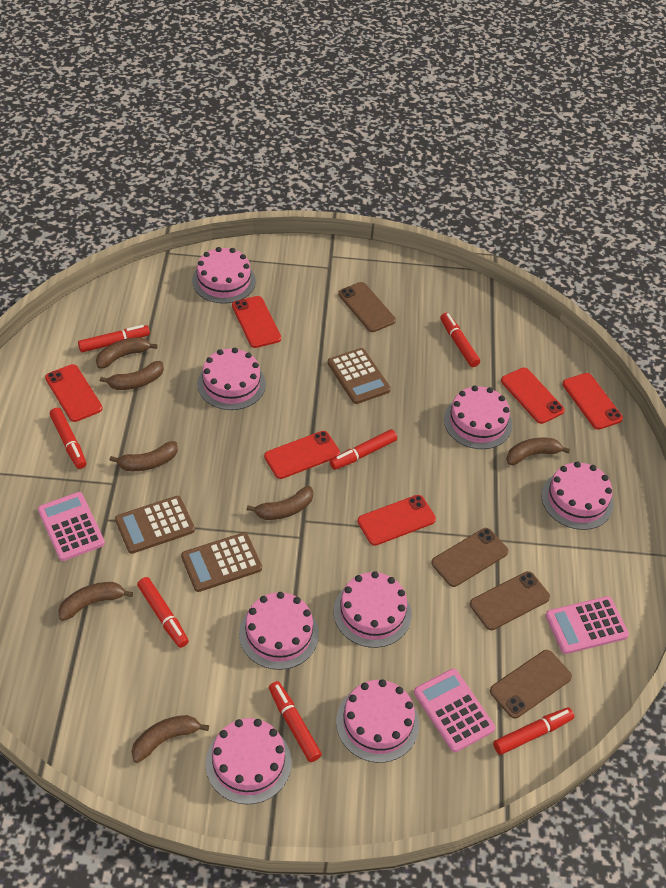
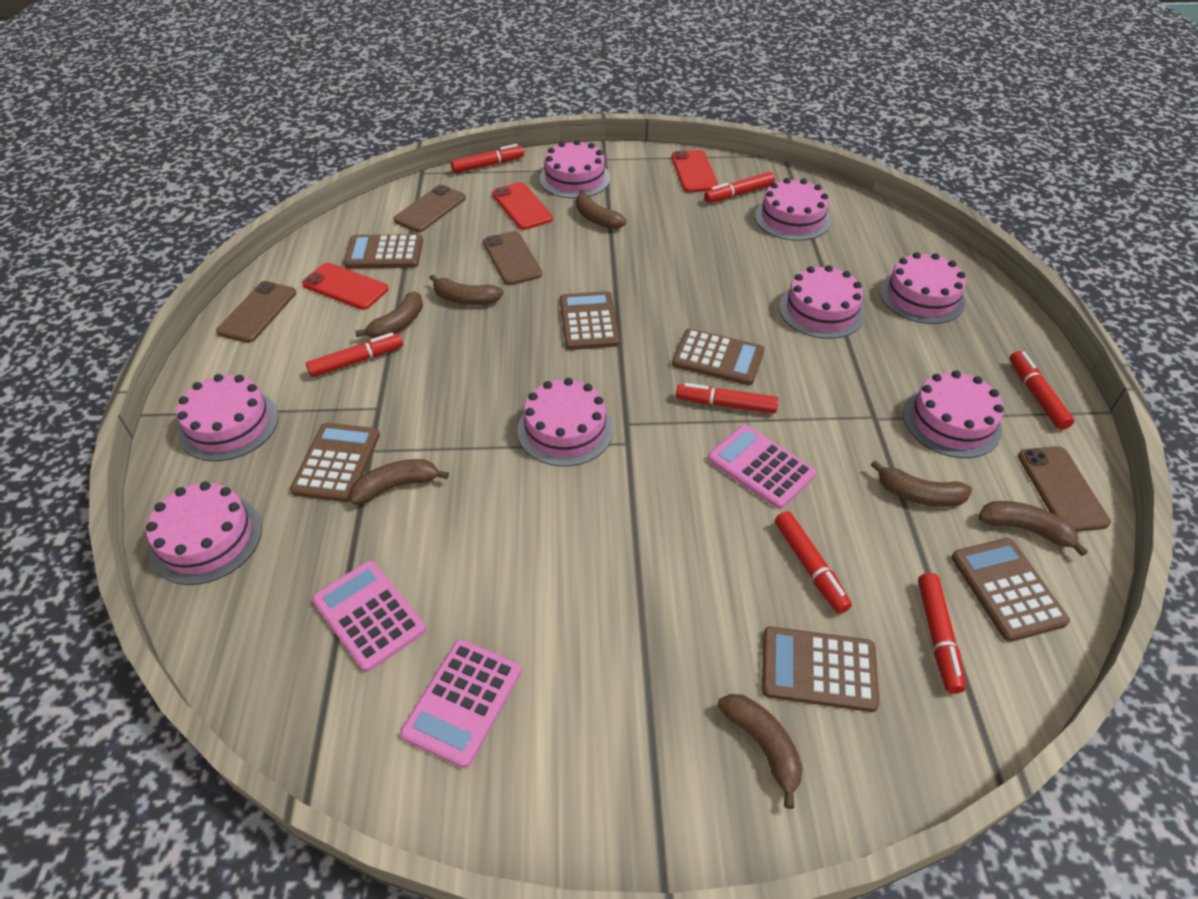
brown calculator: 3 -> 6
red phone: 6 -> 3

